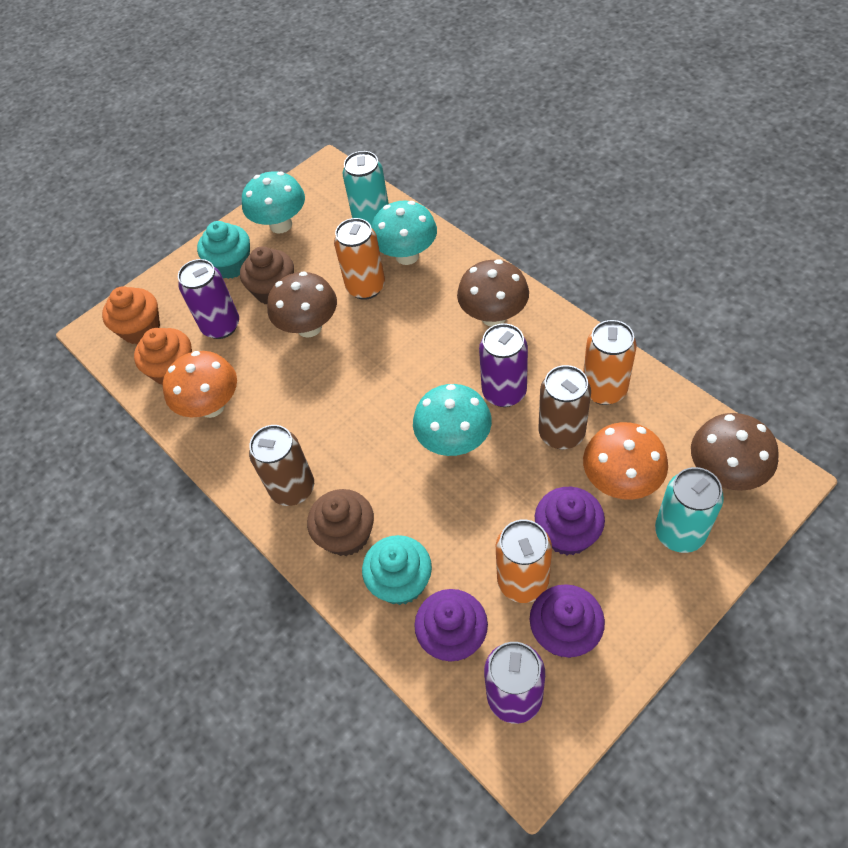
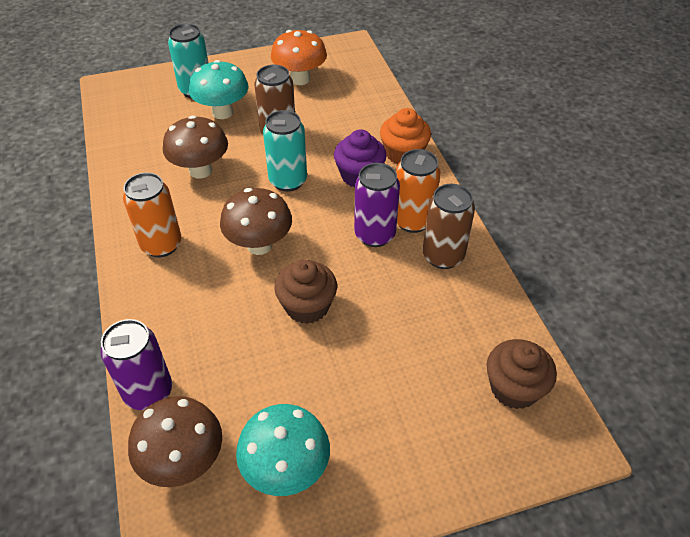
orange can: 3 -> 2
orange cupcake: 2 -> 1
orange mushroom: 2 -> 1
purple can: 3 -> 2
purple cupcake: 3 -> 1
turquoise cupcake: 2 -> 0
turquoise mushroom: 3 -> 2

